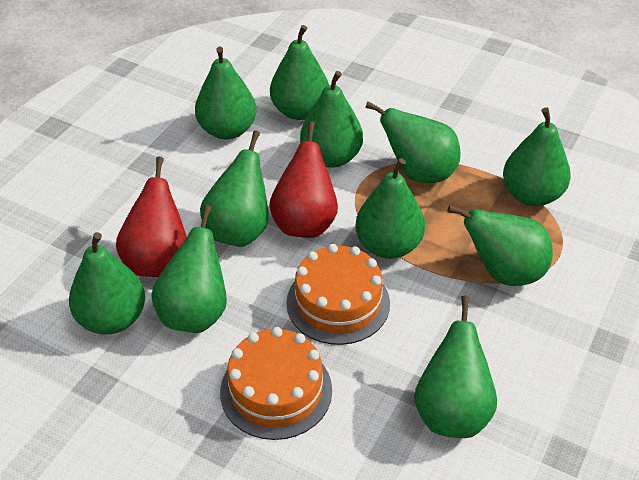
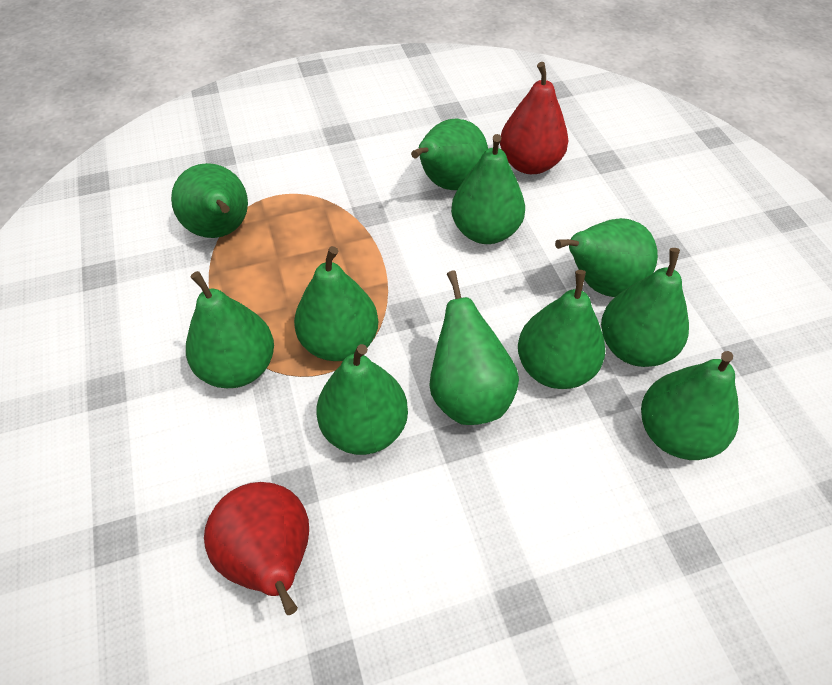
orange cake: 2 -> 0

